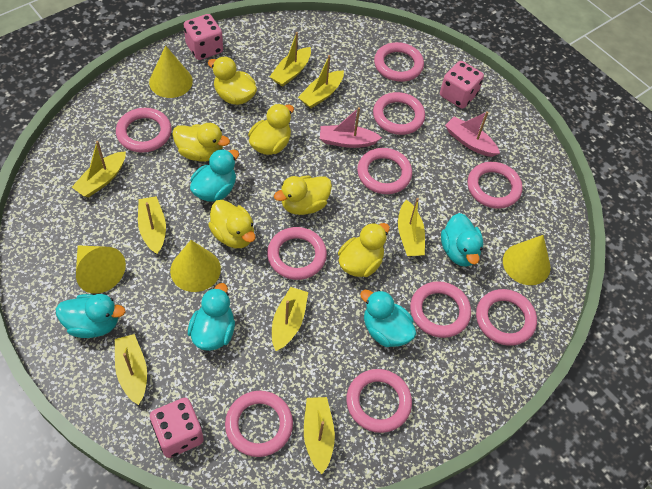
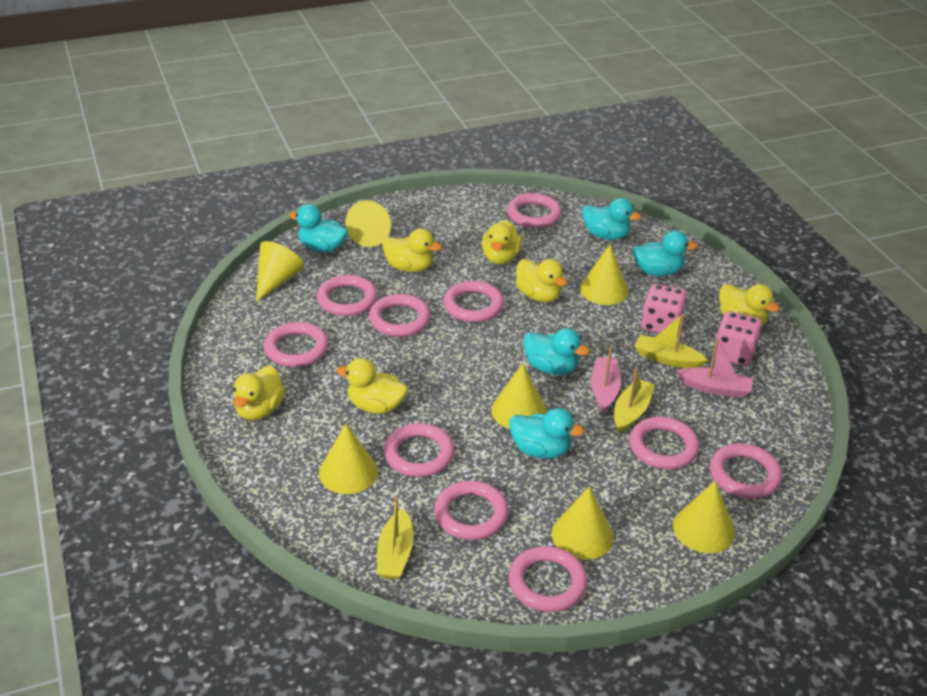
pink dice: 3 -> 2
yellow boat: 8 -> 3
yellow cone: 4 -> 7

